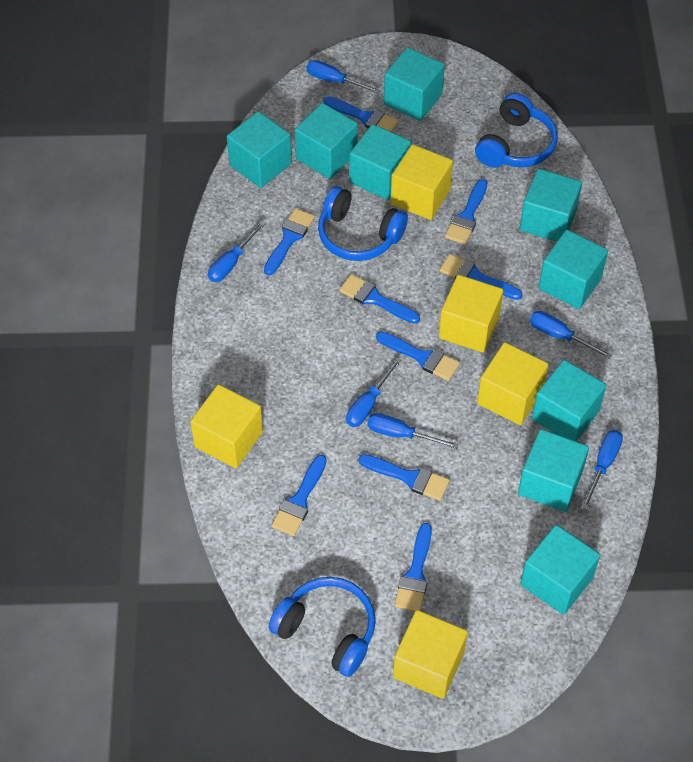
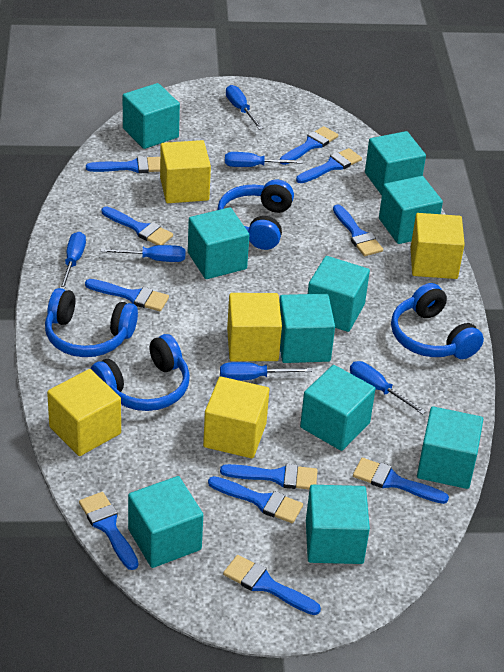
blue brush: 9 -> 11
blue headphones: 3 -> 4
turquoise cube: 9 -> 10

